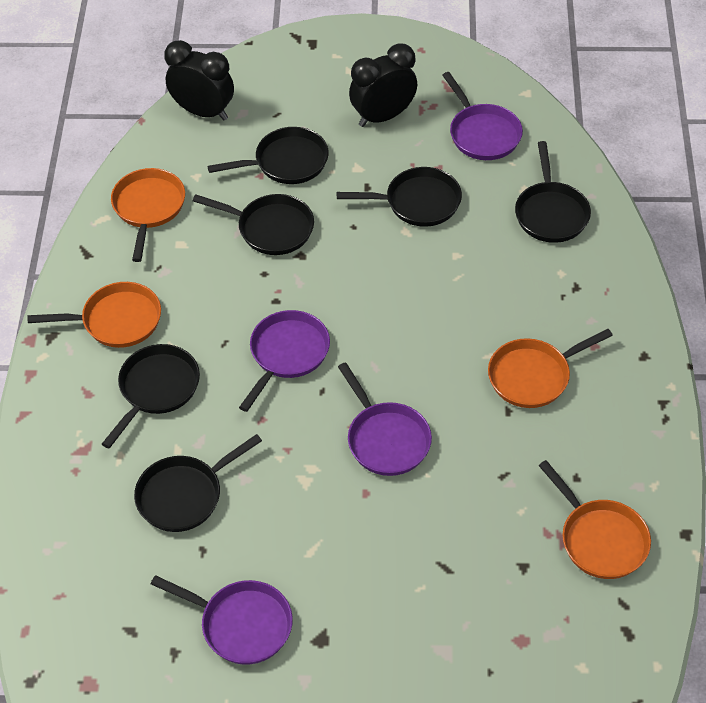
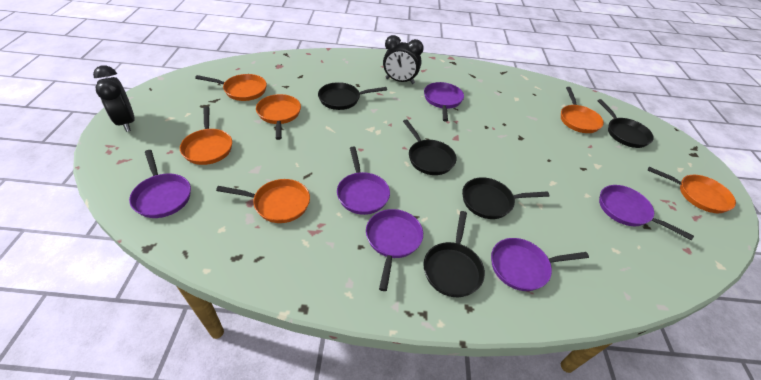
black pan: 6 -> 5
orange pan: 4 -> 6
purple pan: 4 -> 6

